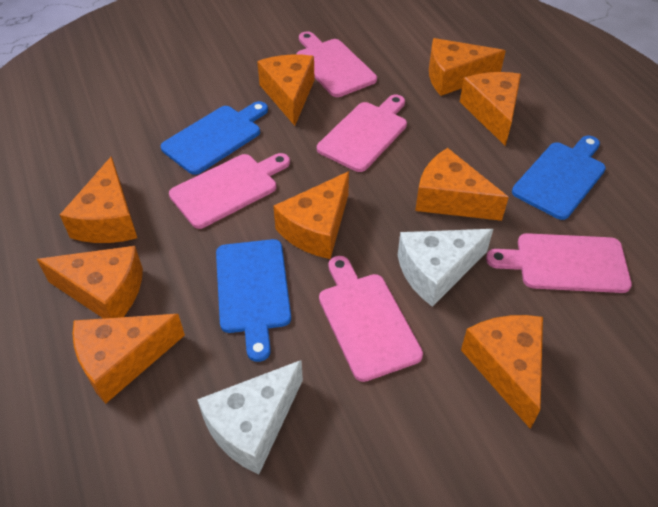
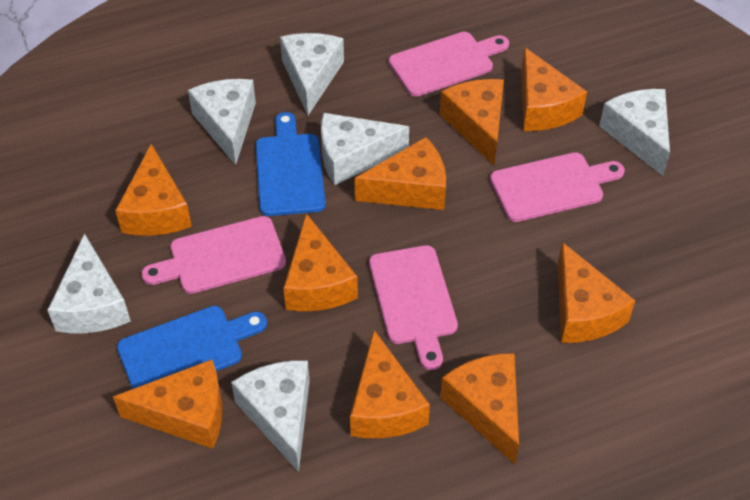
blue cutting board: 3 -> 2
pink cutting board: 5 -> 4
white cheese: 2 -> 6

